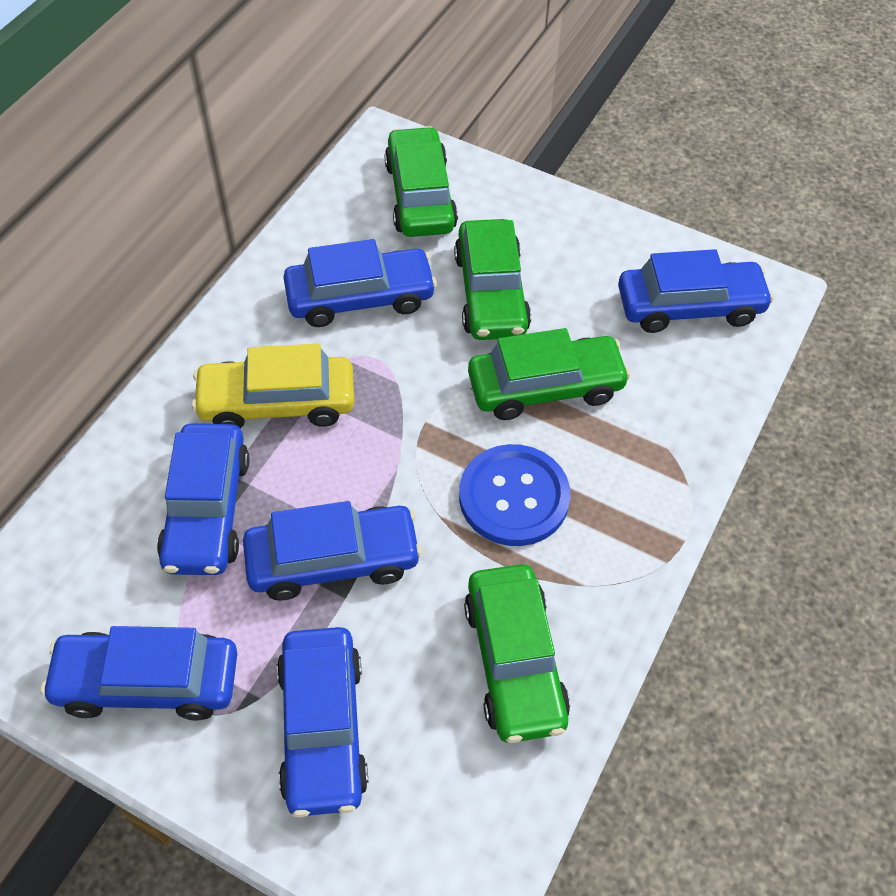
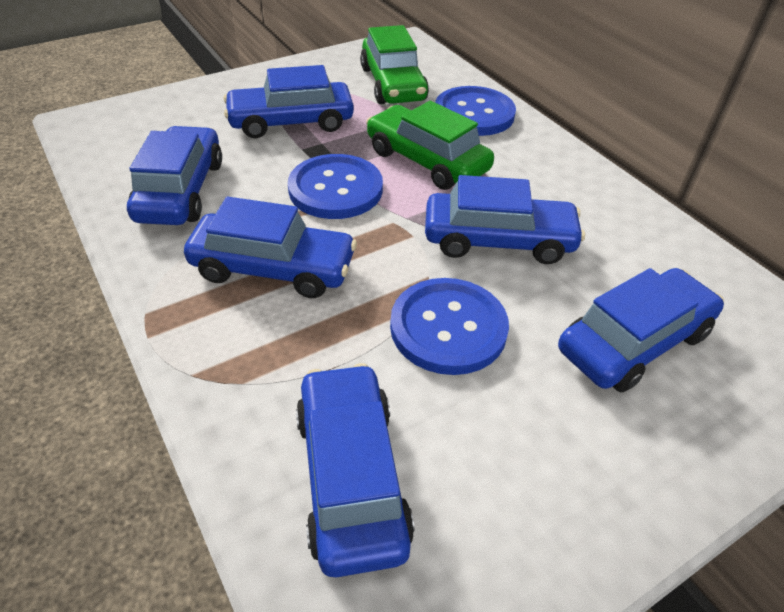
blue button: 1 -> 3
green car: 4 -> 2
yellow car: 1 -> 0

